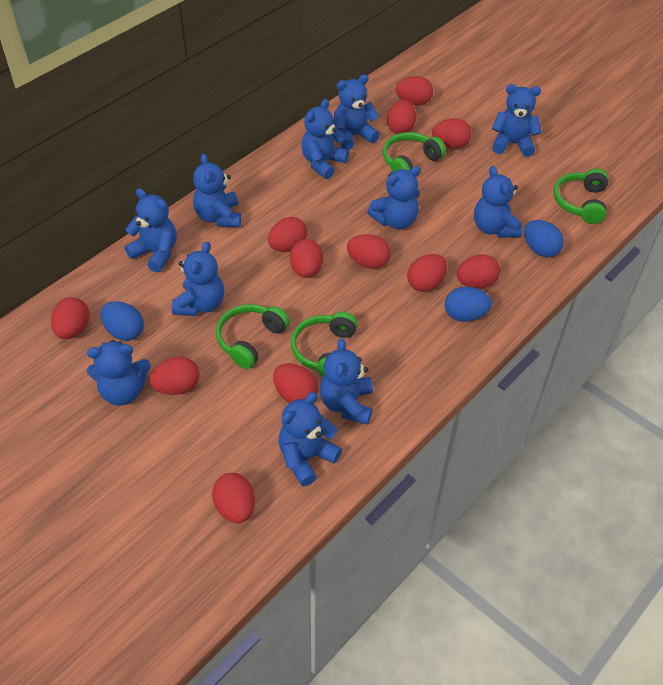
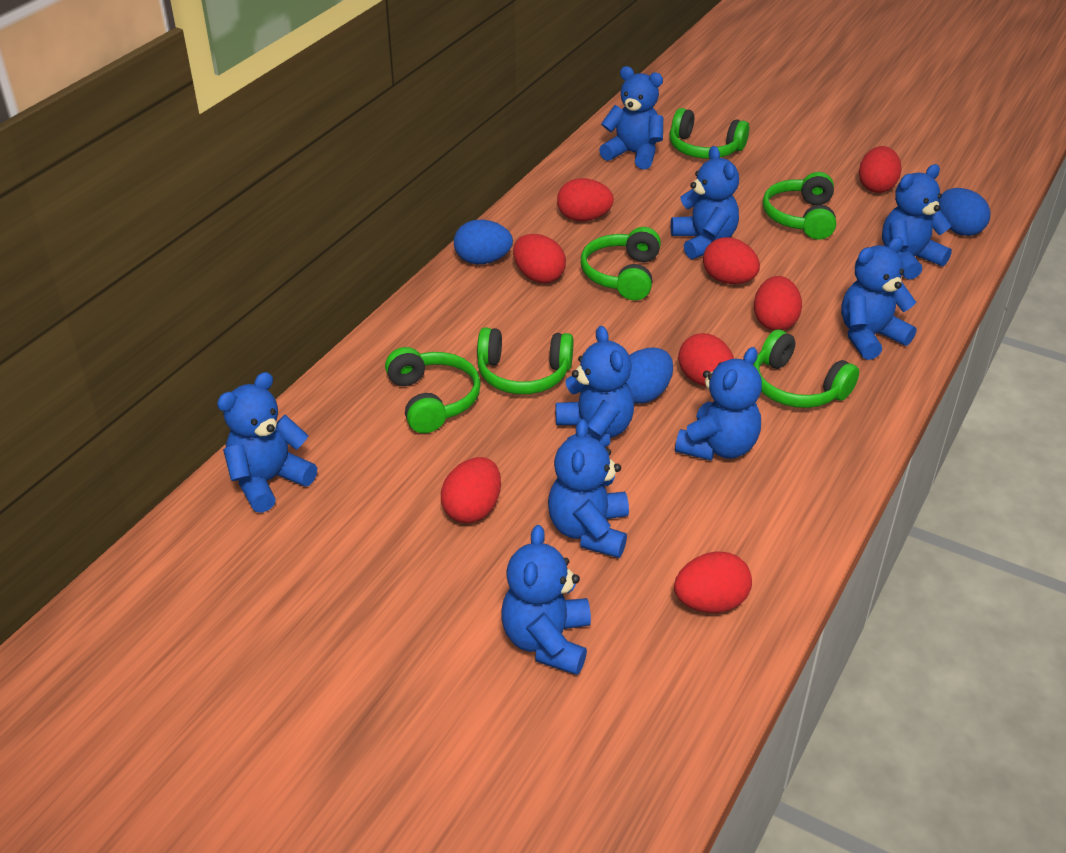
blue teddy bear: 11 -> 9
green headphones: 4 -> 6
red egg: 12 -> 8

